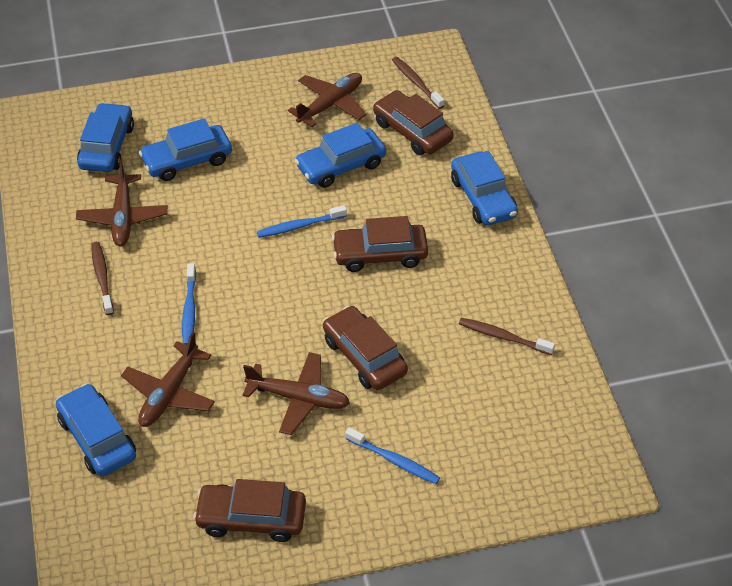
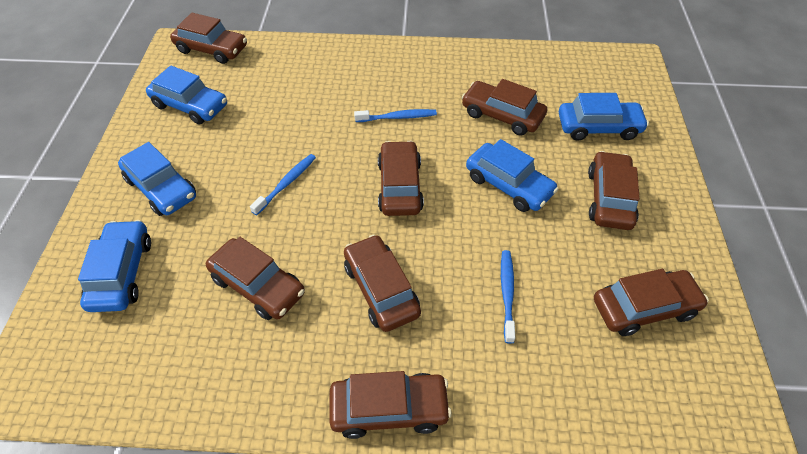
brown car: 4 -> 8
brown plane: 4 -> 0
brown toothbrush: 3 -> 0

